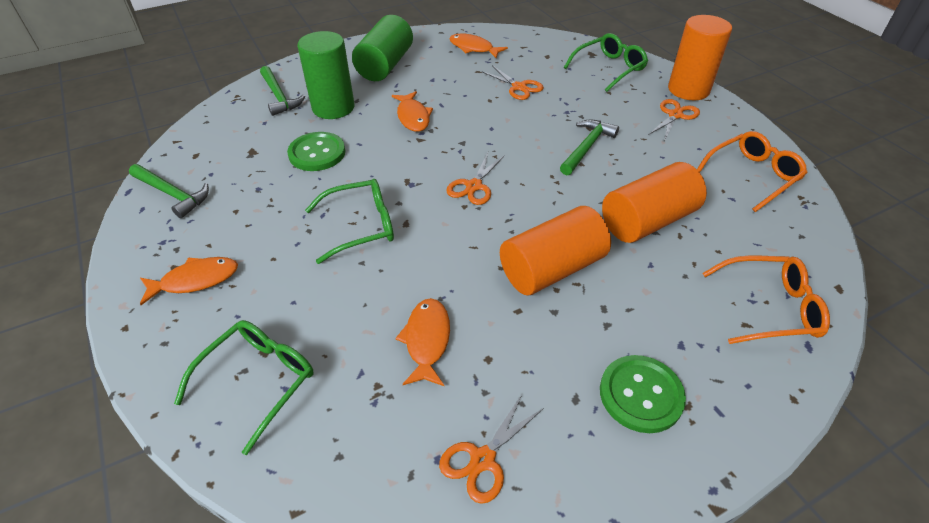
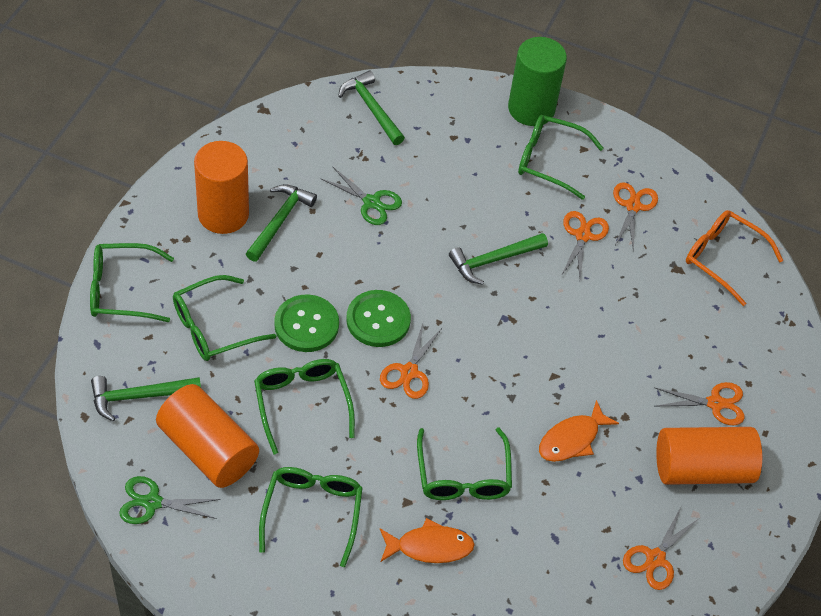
green cylinder: 2 -> 1
green glasses: 3 -> 6
green hammer: 3 -> 4
green scissors: 0 -> 2
orange fish: 4 -> 2
orange glasses: 2 -> 1
orange scissors: 4 -> 5

